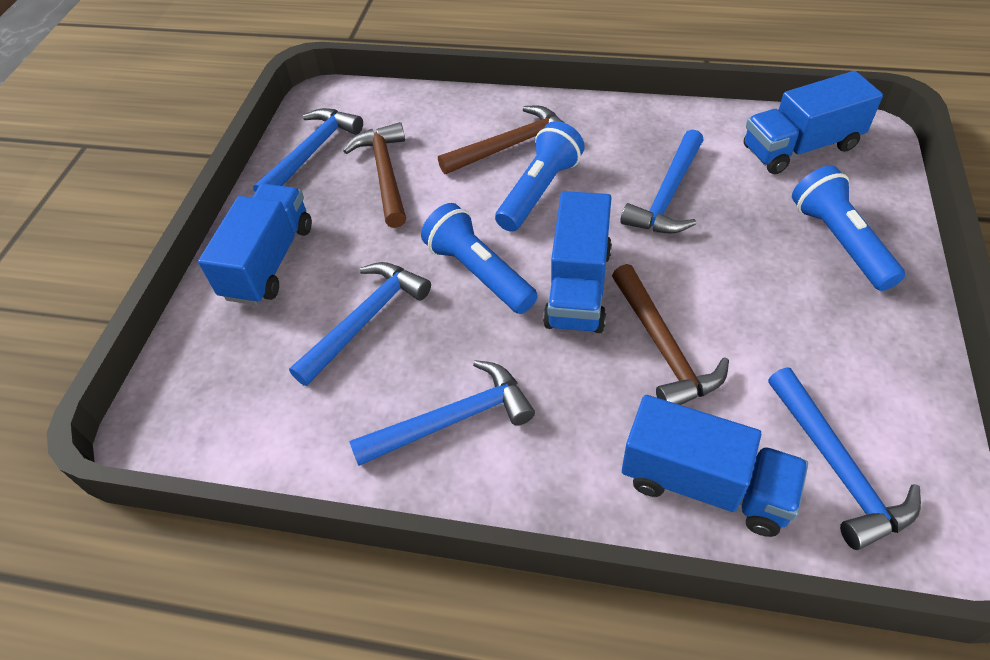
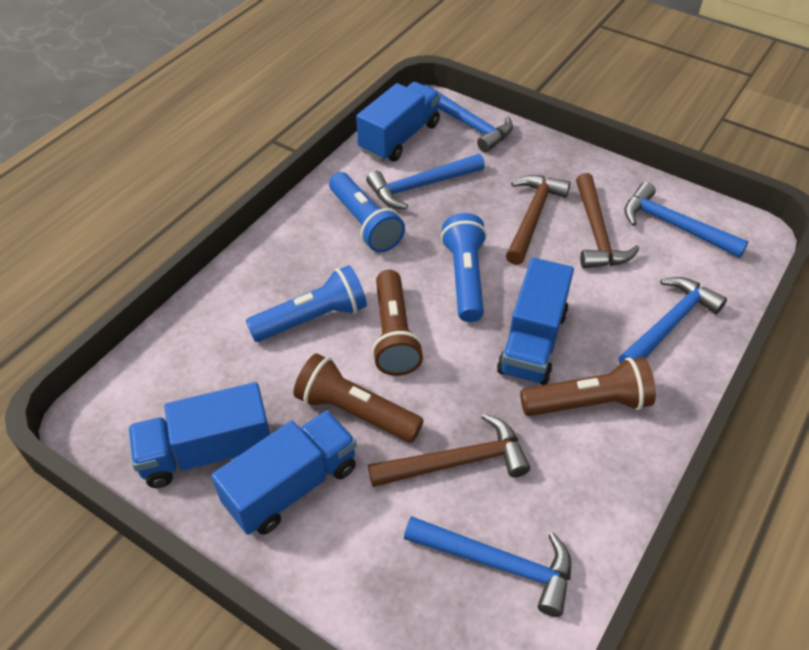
brown flashlight: 0 -> 3

